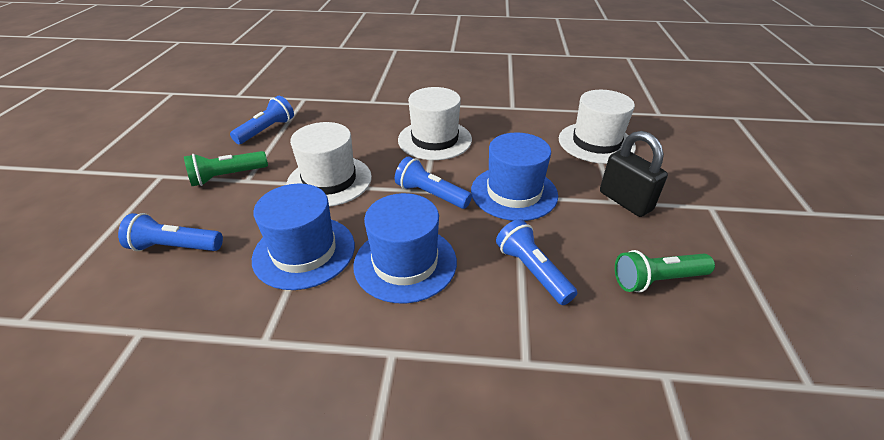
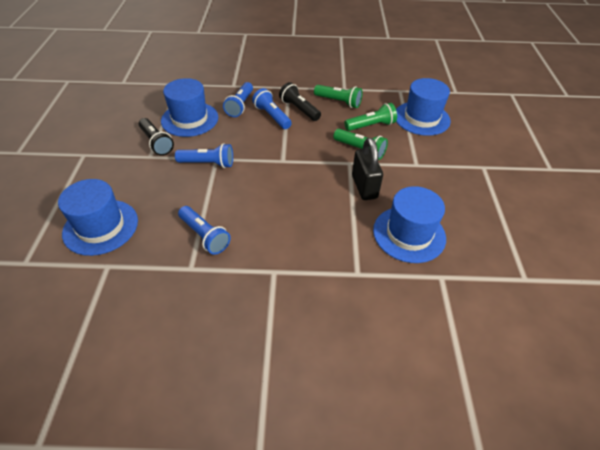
black flashlight: 0 -> 2
blue hat: 3 -> 4
green flashlight: 2 -> 3
white hat: 3 -> 0

